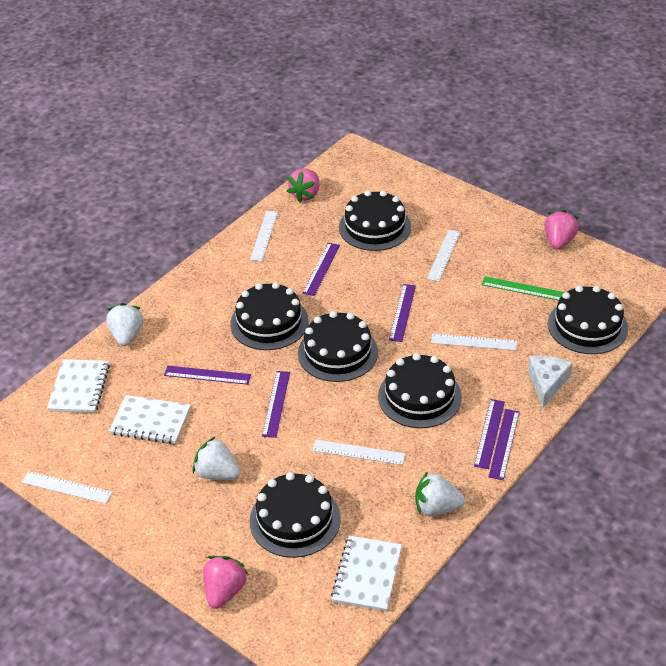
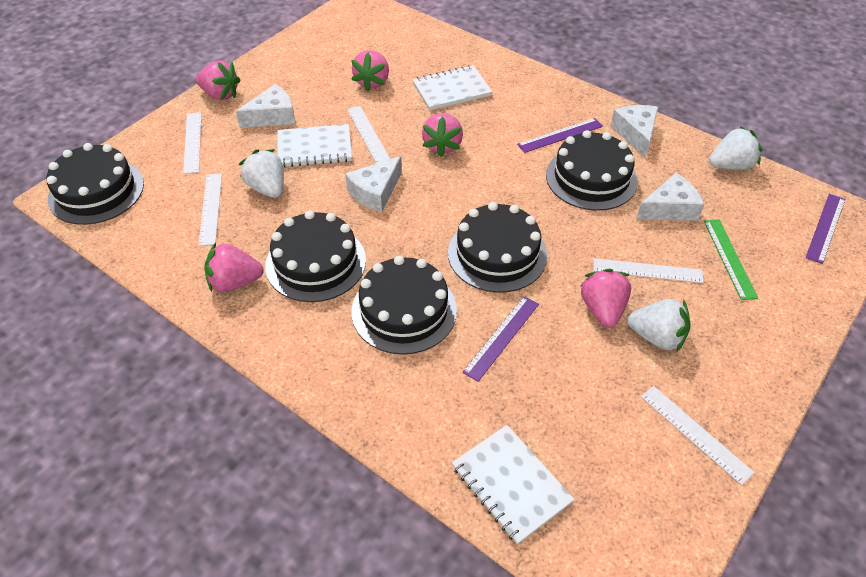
black cake: 6 -> 5
pink strawberry: 3 -> 5
purple ruler: 6 -> 3
white cheese: 1 -> 4

